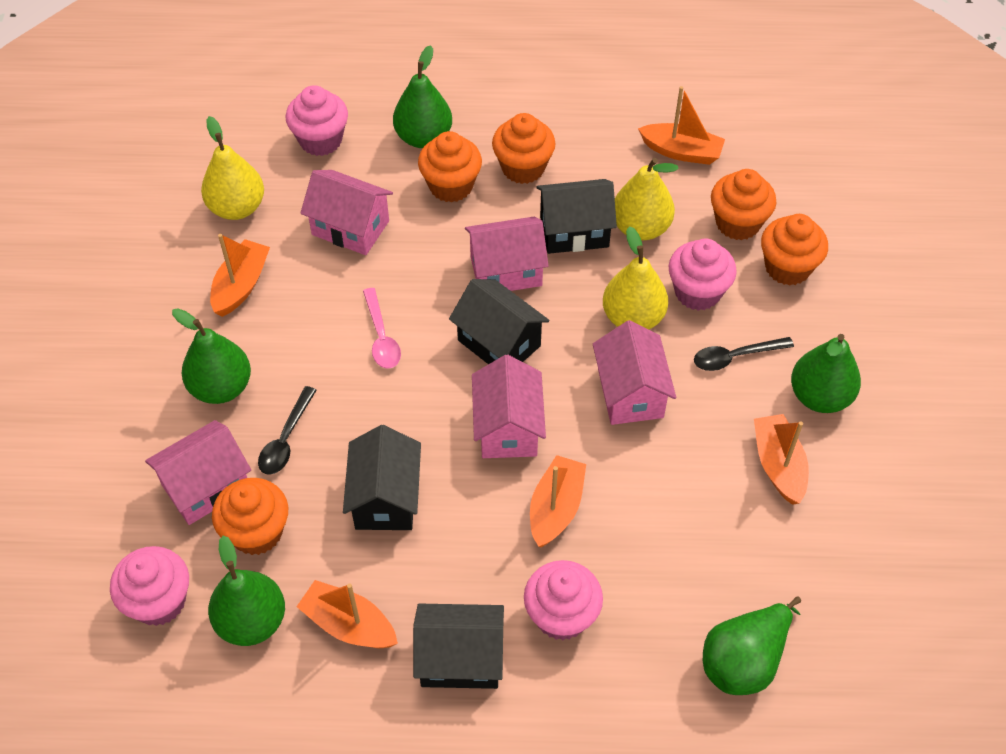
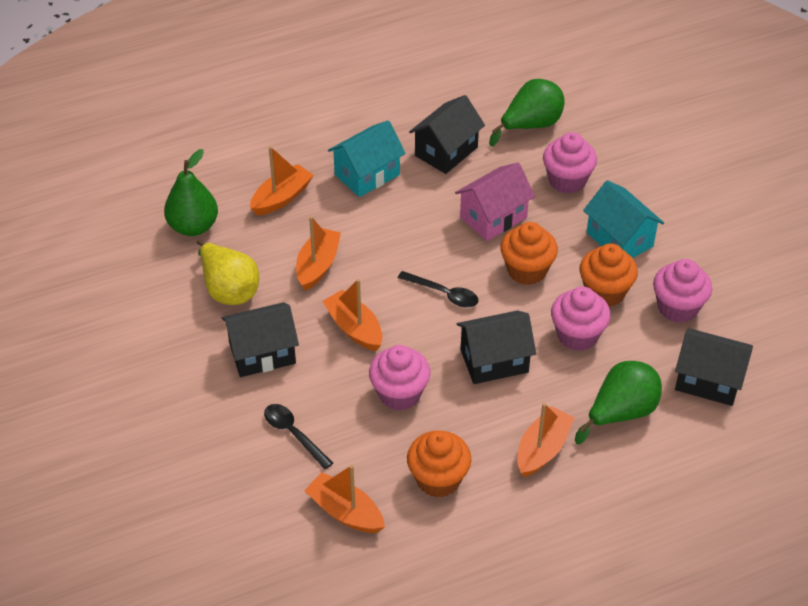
green pear: 5 -> 3
orange cupcake: 5 -> 3
pink house: 5 -> 1
pink spoon: 1 -> 0
turquoise house: 0 -> 2
yellow pear: 3 -> 1

